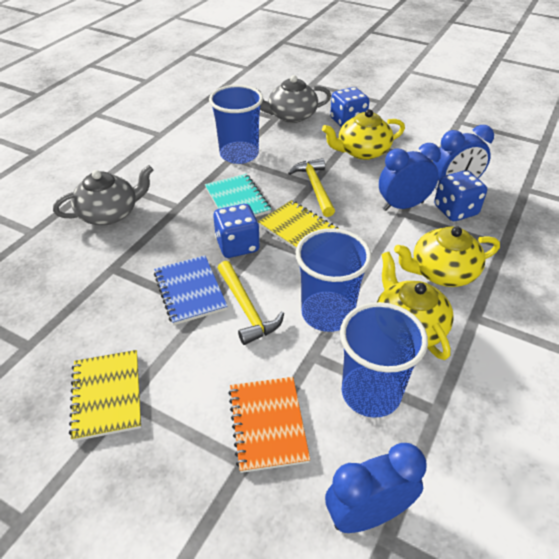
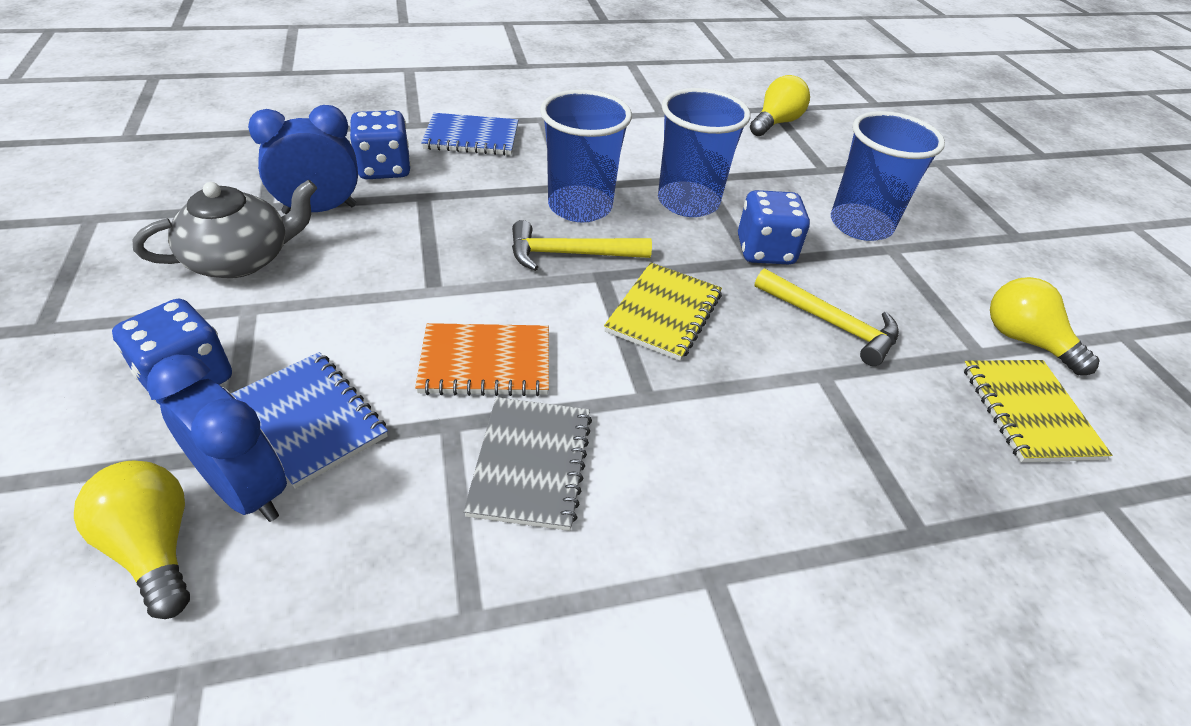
blue clock: 3 -> 2
blue notebook: 1 -> 2
grey notebook: 0 -> 1
grey teapot: 2 -> 1
turquoise notebook: 1 -> 0
yellow light bulb: 0 -> 3
yellow teapot: 3 -> 0

